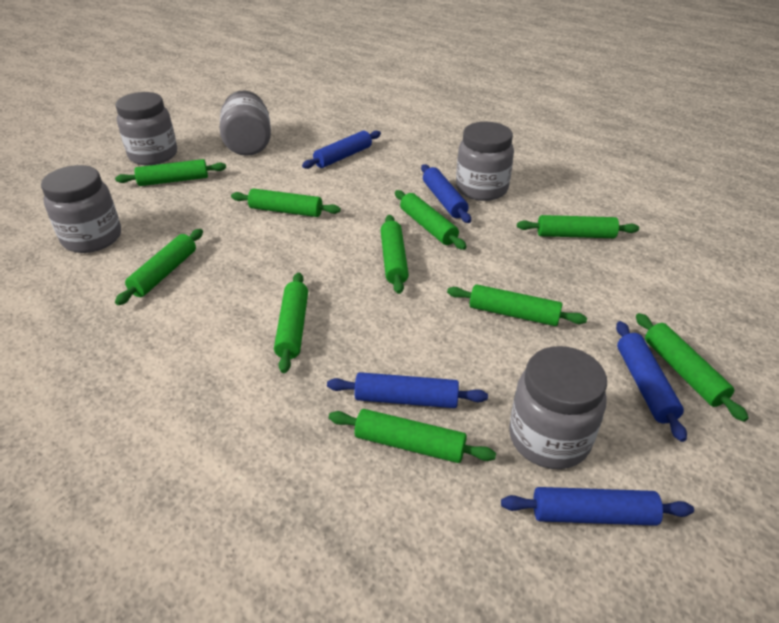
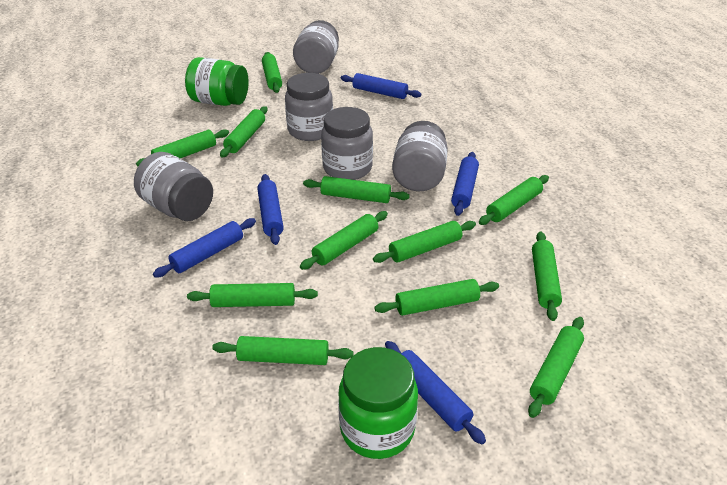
green jar: 0 -> 2
green rolling pin: 10 -> 12

